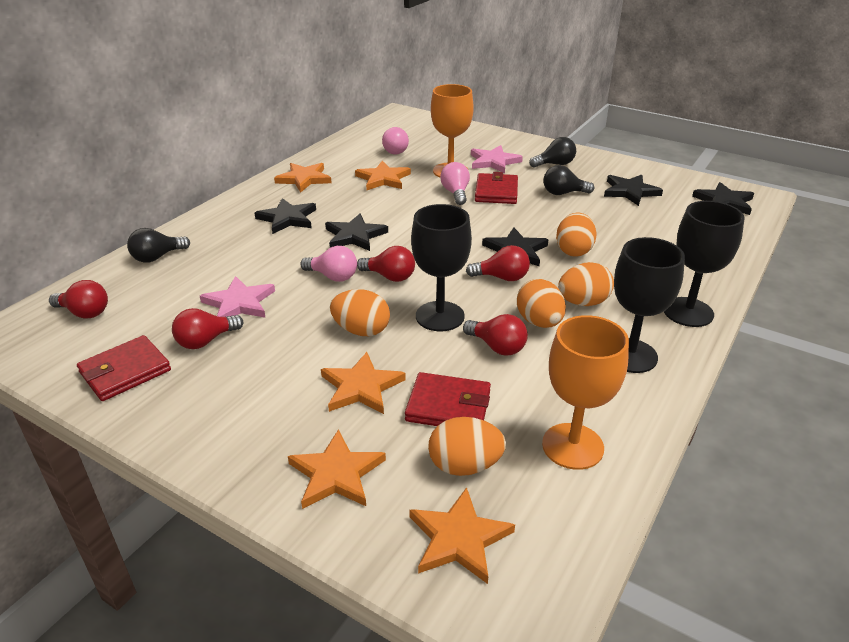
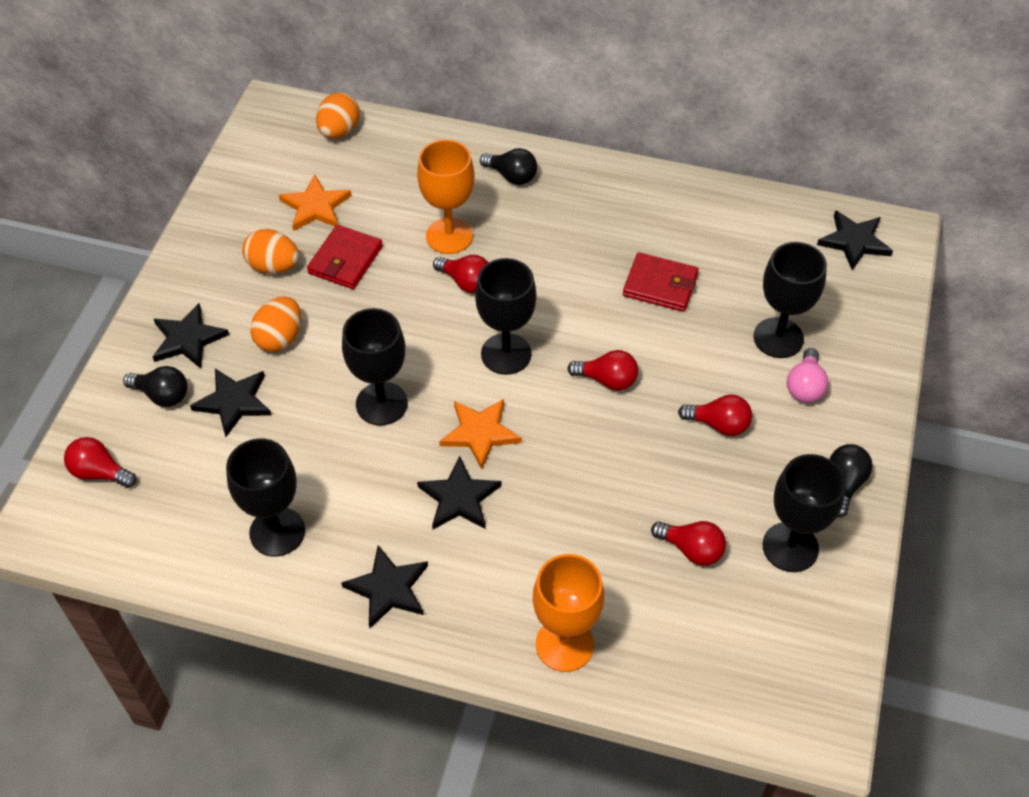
black goblet: 3 -> 5
orange egg: 5 -> 3
orange star: 5 -> 2
pink light bulb: 3 -> 1
pink star: 2 -> 0
red wallet: 3 -> 2

